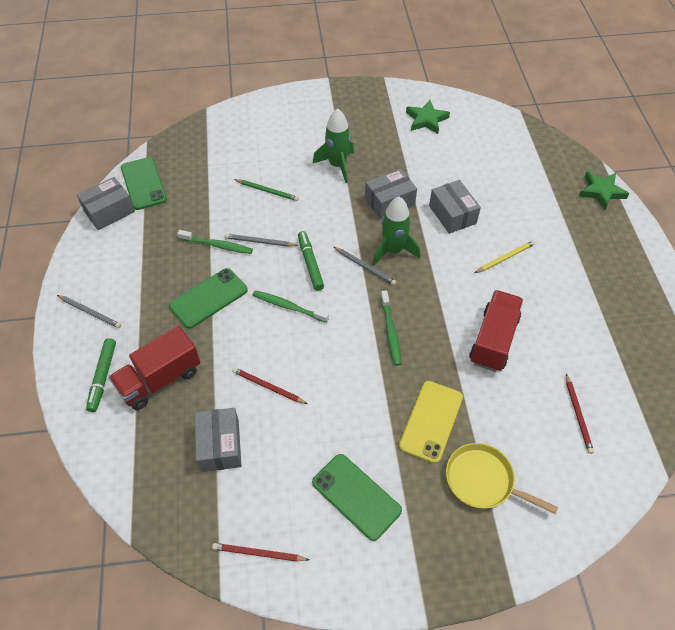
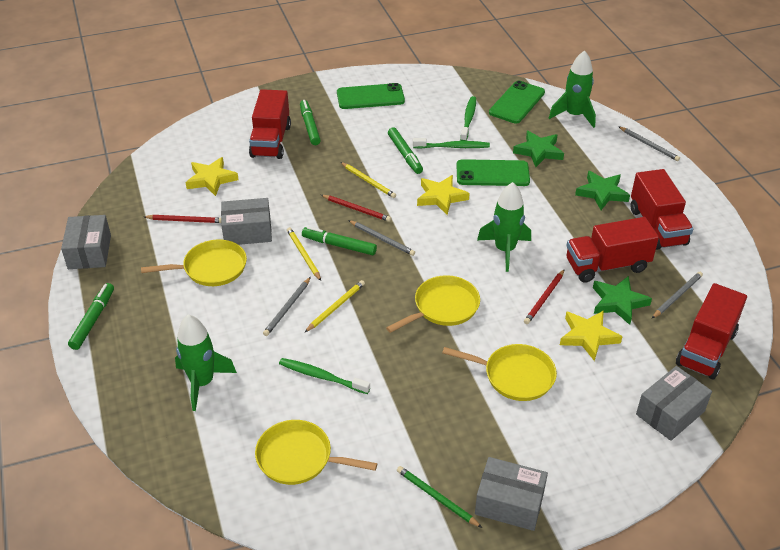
green marker: 2 -> 4
green rocket: 2 -> 3
green star: 2 -> 3
grey pencil: 3 -> 4
red truck: 2 -> 4
yellow pan: 1 -> 4
yellow pencil: 1 -> 3
yellow phone: 1 -> 0
yellow star: 0 -> 3

